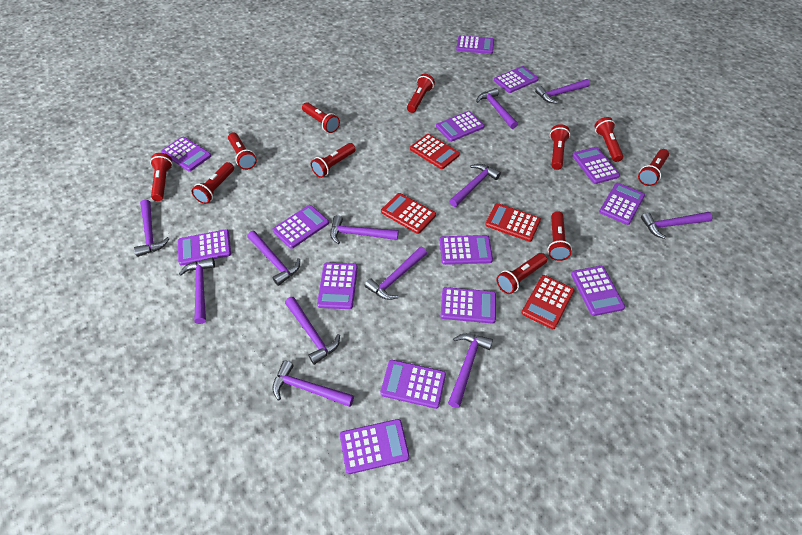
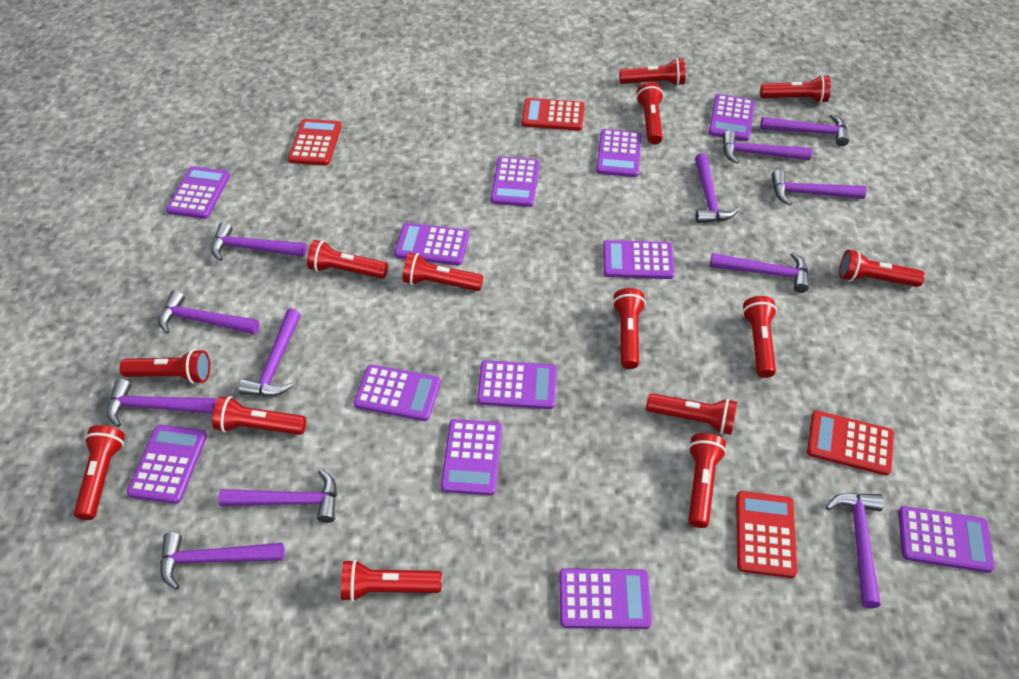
purple calculator: 14 -> 12
red flashlight: 11 -> 14

